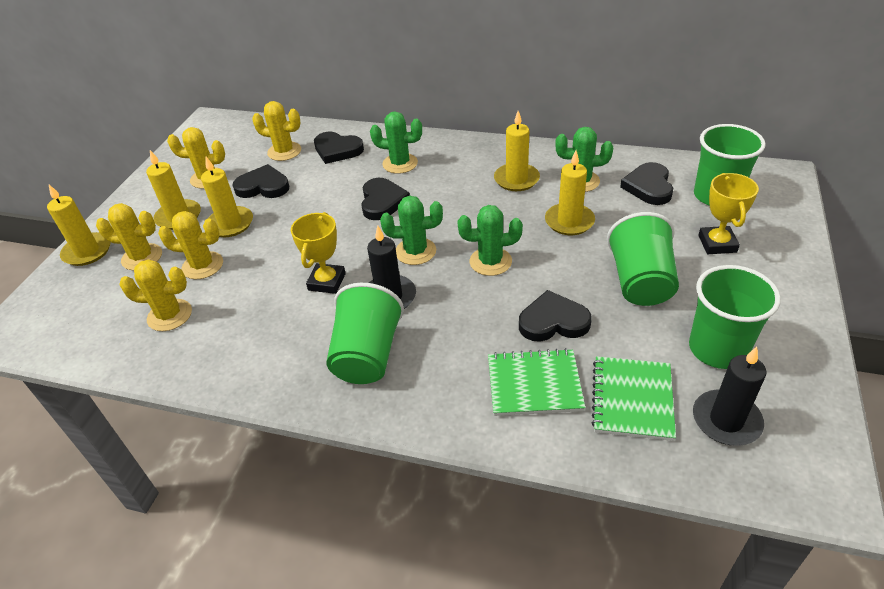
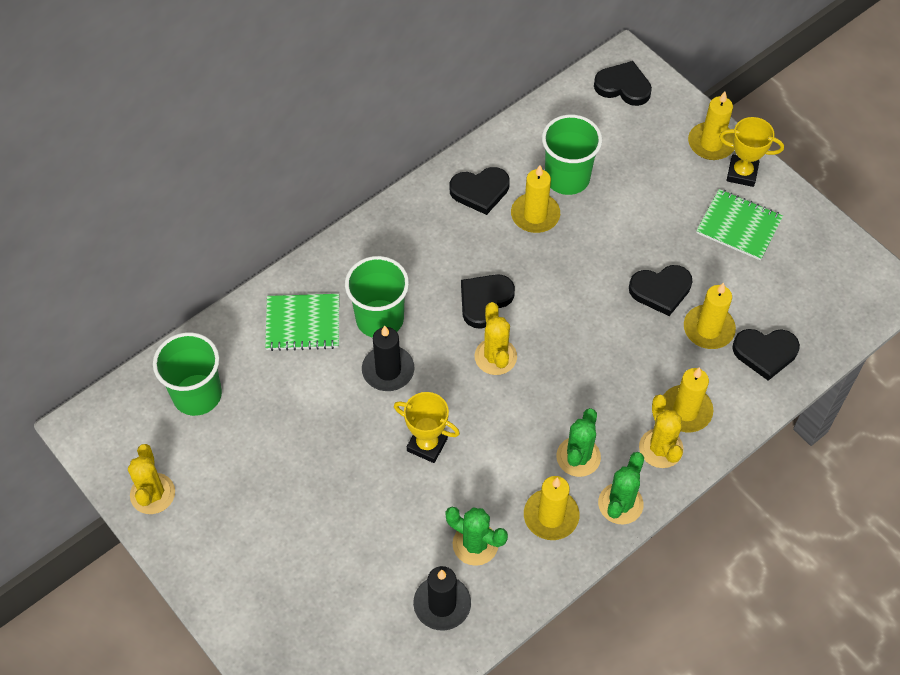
green cactus: 4 -> 3
green cup: 4 -> 3
yellow cactus: 5 -> 3

